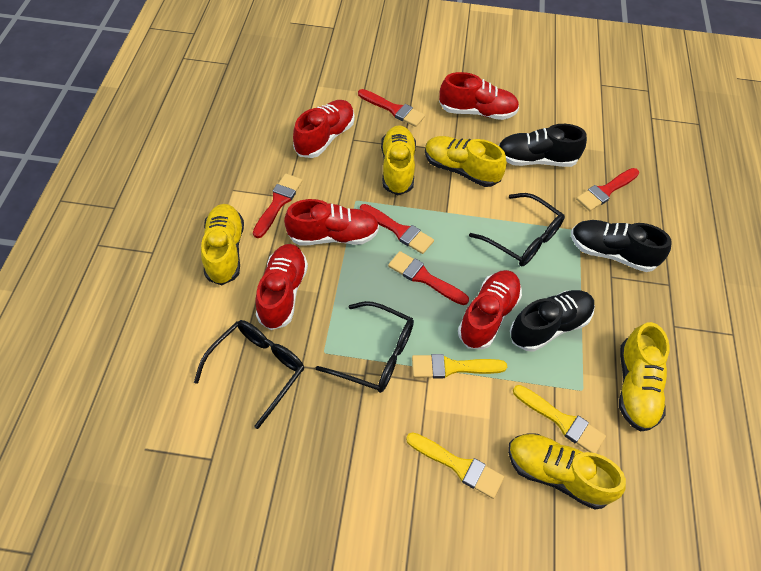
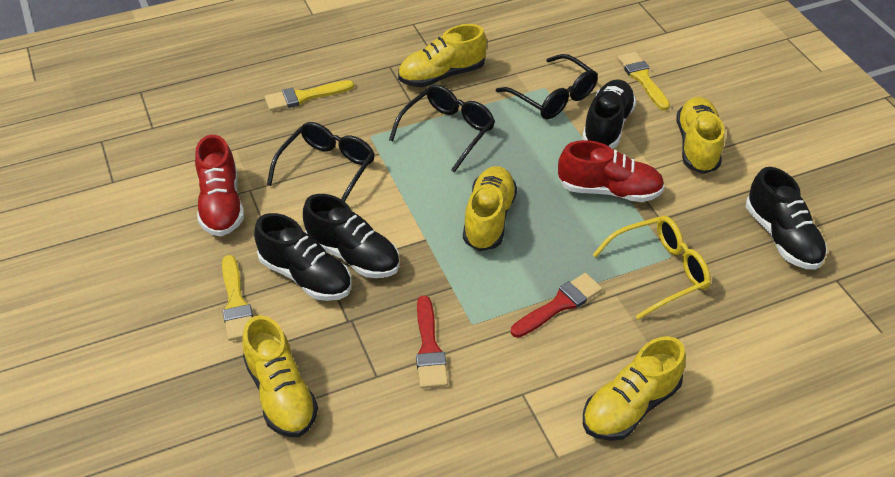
black shoe: 3 -> 4
red brush: 5 -> 2
red shoe: 5 -> 2
yellow glasses: 0 -> 1

